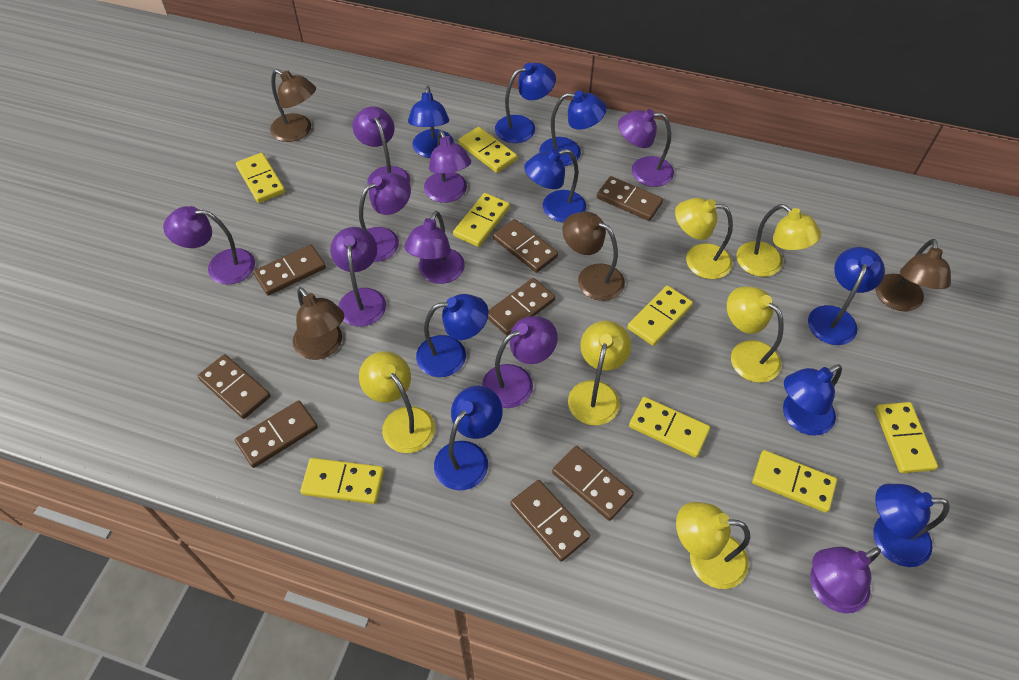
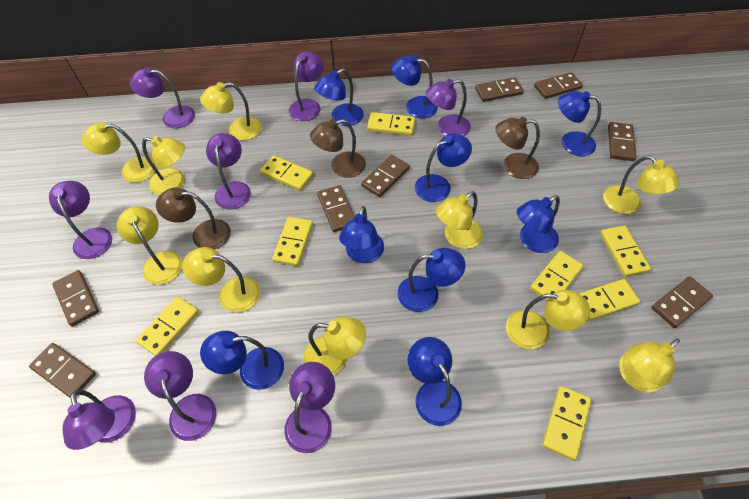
brown lamp: 4 -> 3
purple lamp: 9 -> 8
yellow lamp: 6 -> 10

